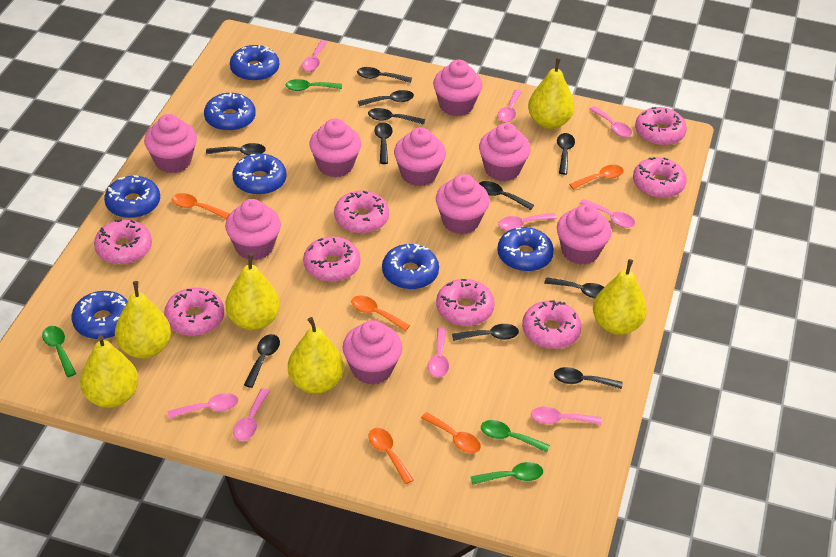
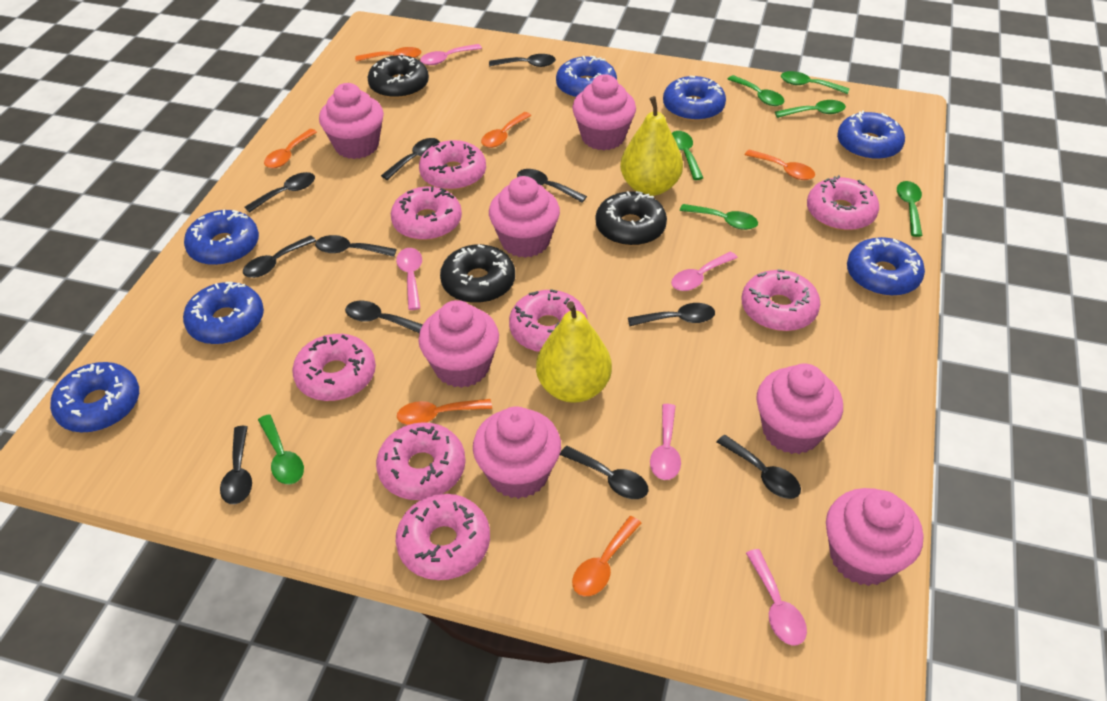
black donut: 0 -> 3
green spoon: 4 -> 7
orange spoon: 5 -> 6
pink cupcake: 9 -> 7
pink spoon: 9 -> 5
yellow pear: 6 -> 2

